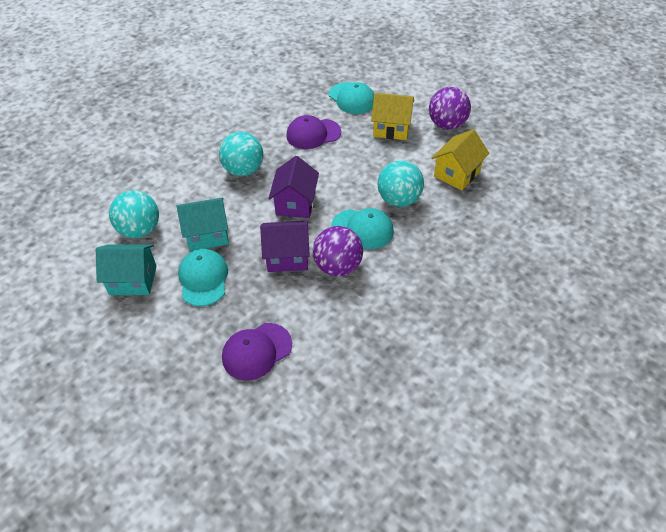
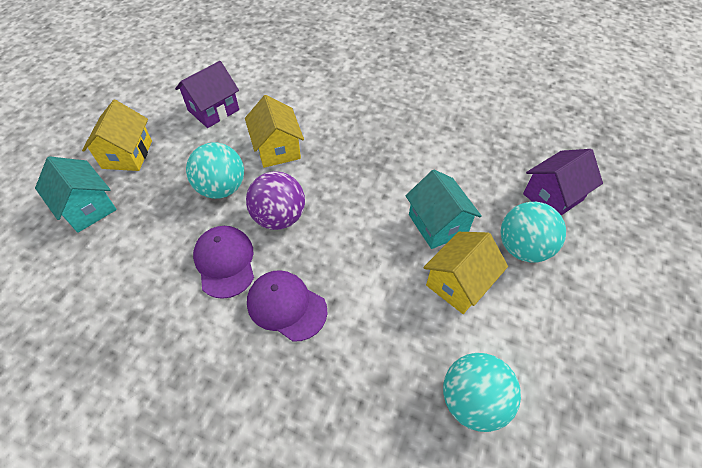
purple ball: 2 -> 1
turquoise cap: 3 -> 0
yellow house: 2 -> 3

